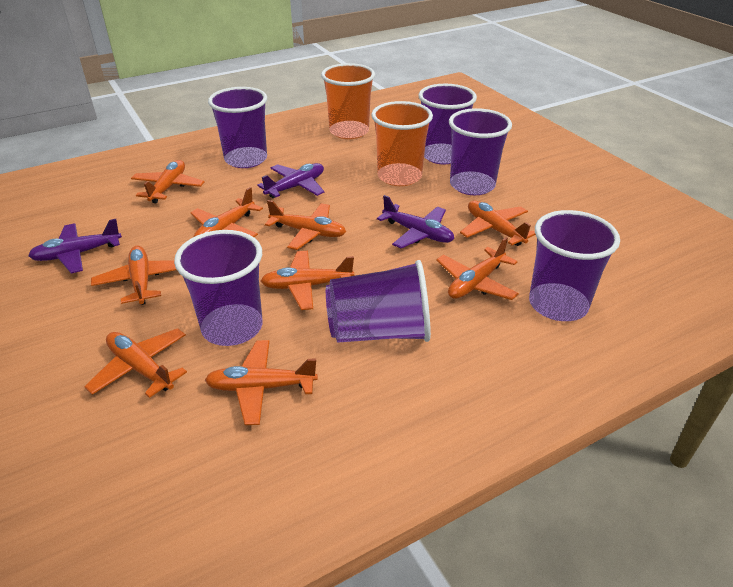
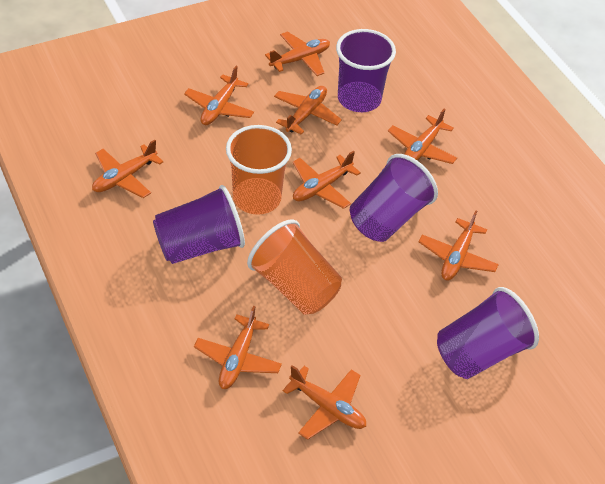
purple cup: 6 -> 4
purple plane: 3 -> 0

